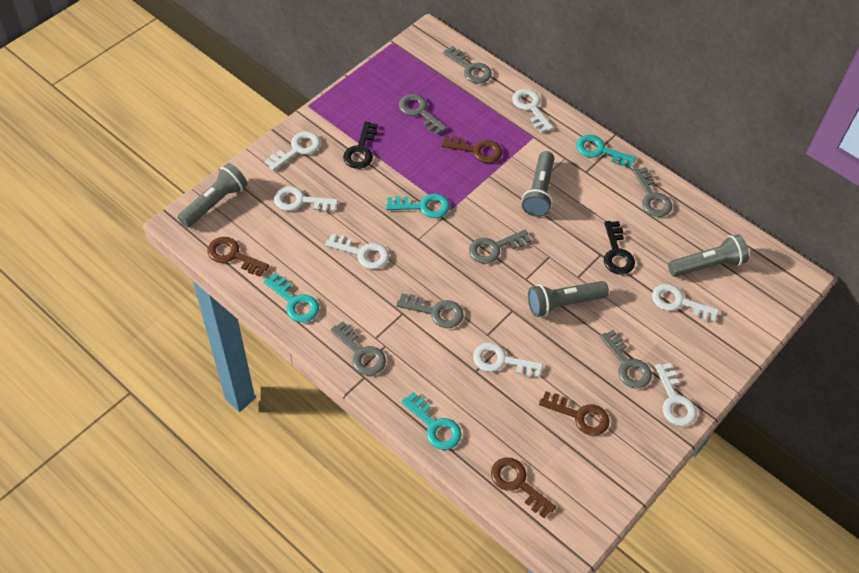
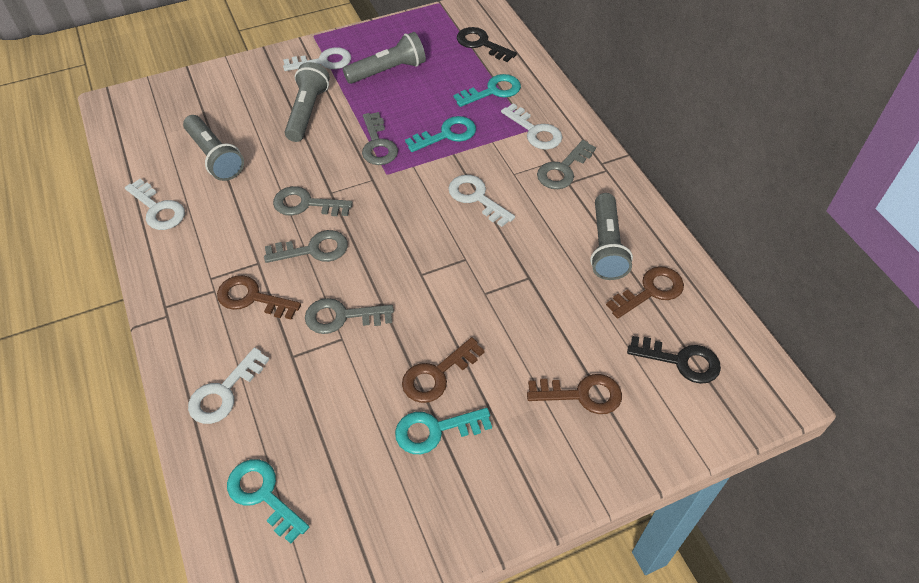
grey key: 7 -> 5
white key: 7 -> 5

